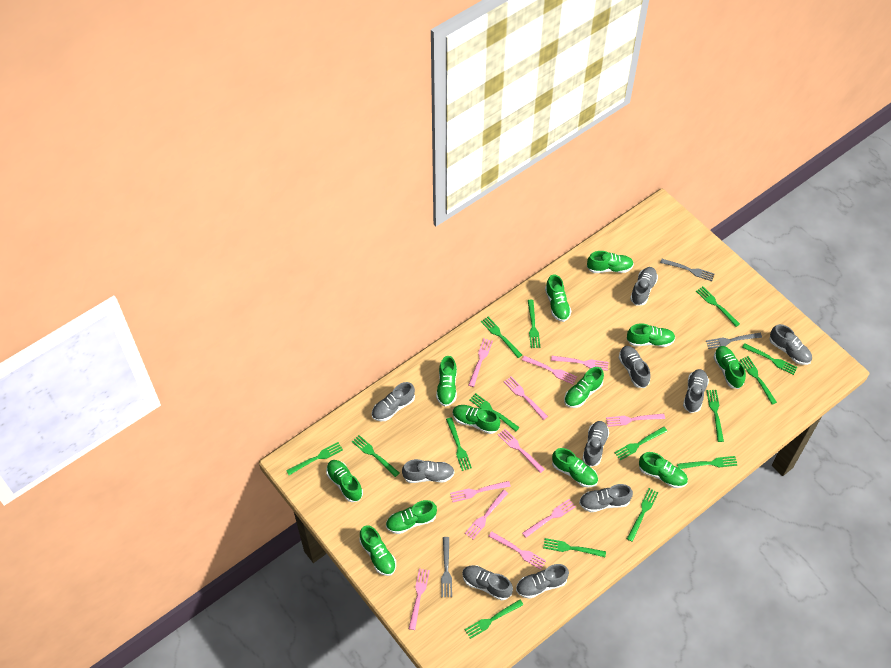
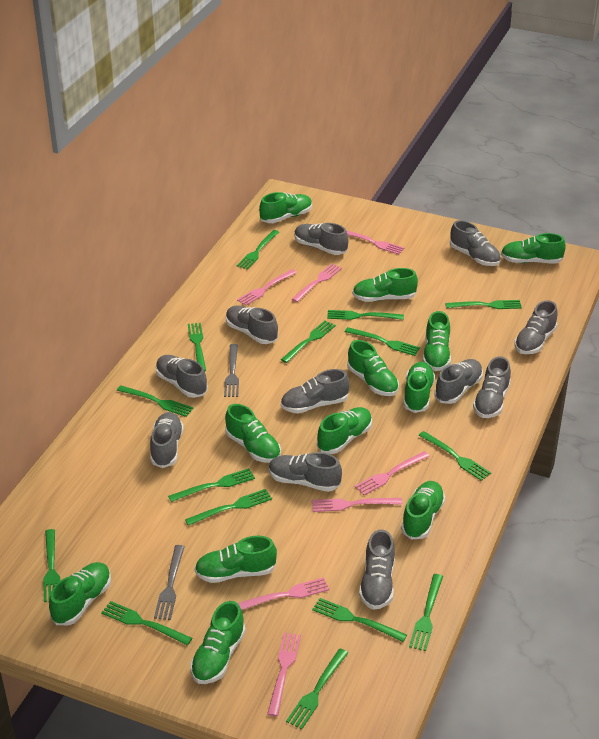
grey fork: 3 -> 2
grey shoe: 10 -> 11
pink fork: 11 -> 7

